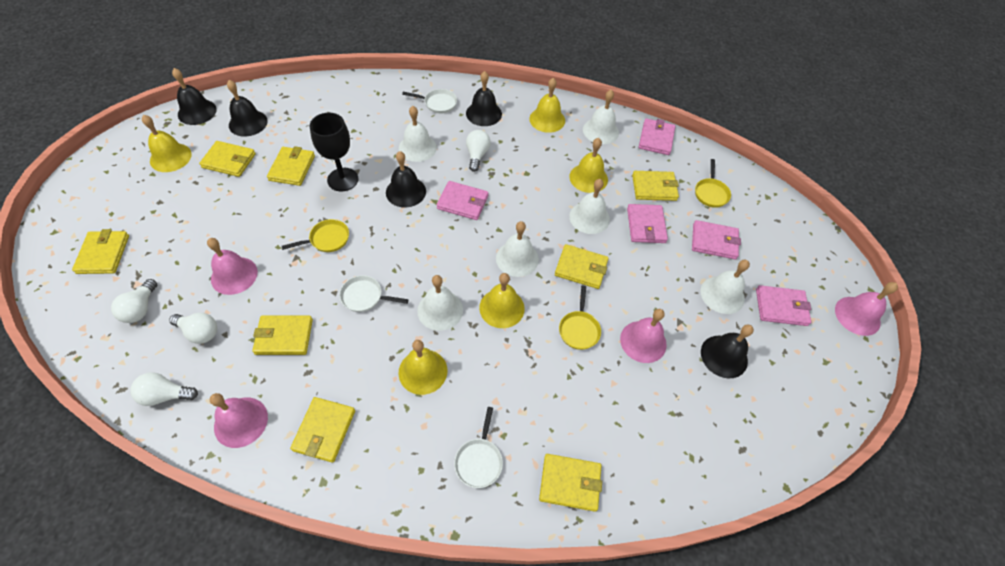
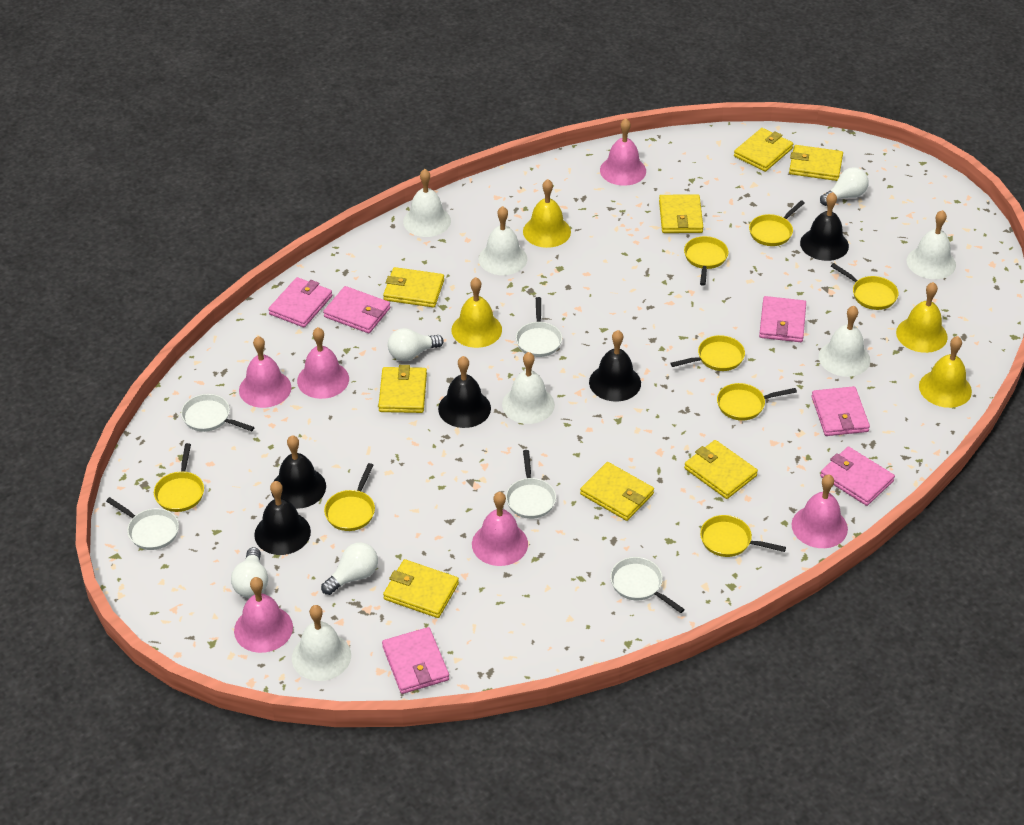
black goblet: 1 -> 0
pink bell: 4 -> 6
pink wallet: 5 -> 6
white pan: 3 -> 5
yellow bell: 5 -> 4
yellow pan: 3 -> 8

